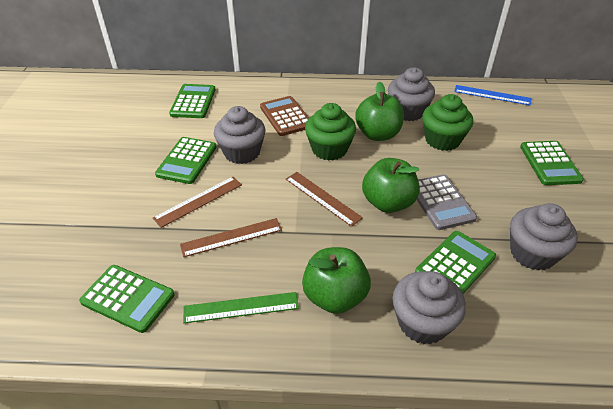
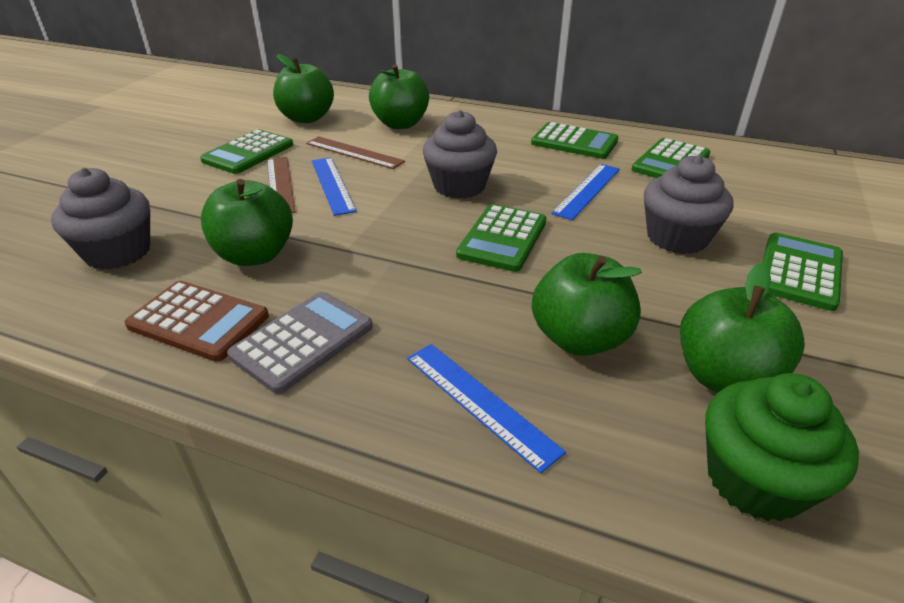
blue ruler: 1 -> 3
brown ruler: 3 -> 2
green apple: 3 -> 5
green cupcake: 2 -> 1
green ruler: 1 -> 0
grey cupcake: 4 -> 3

